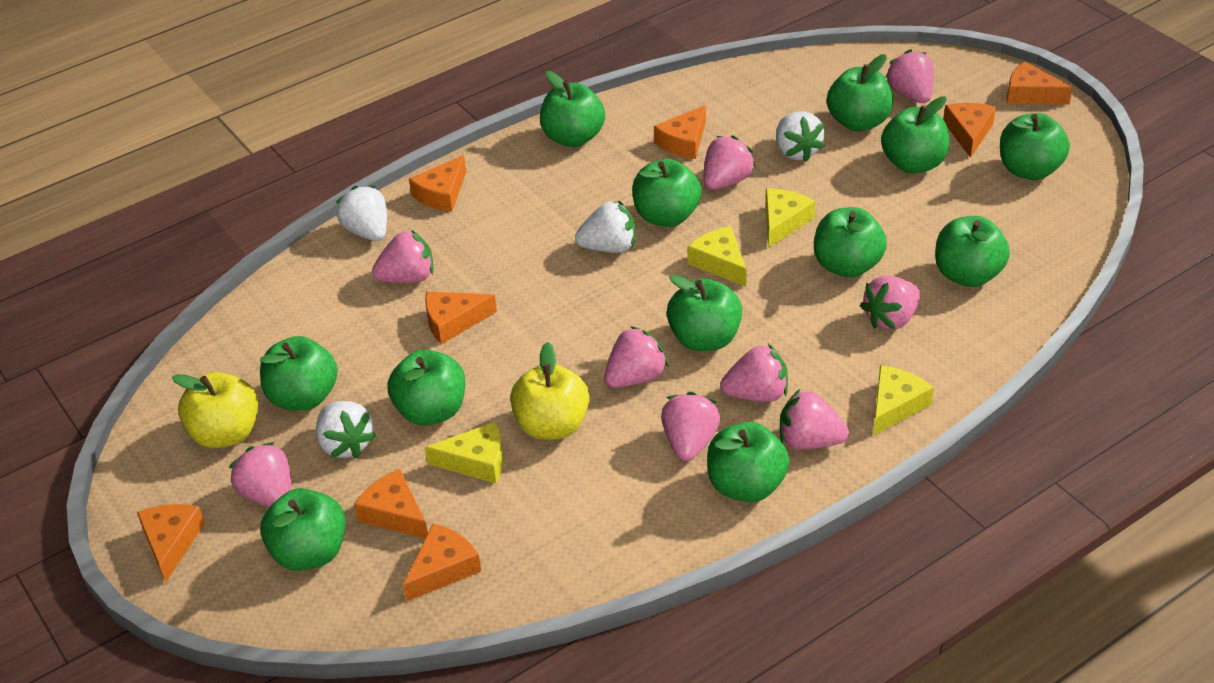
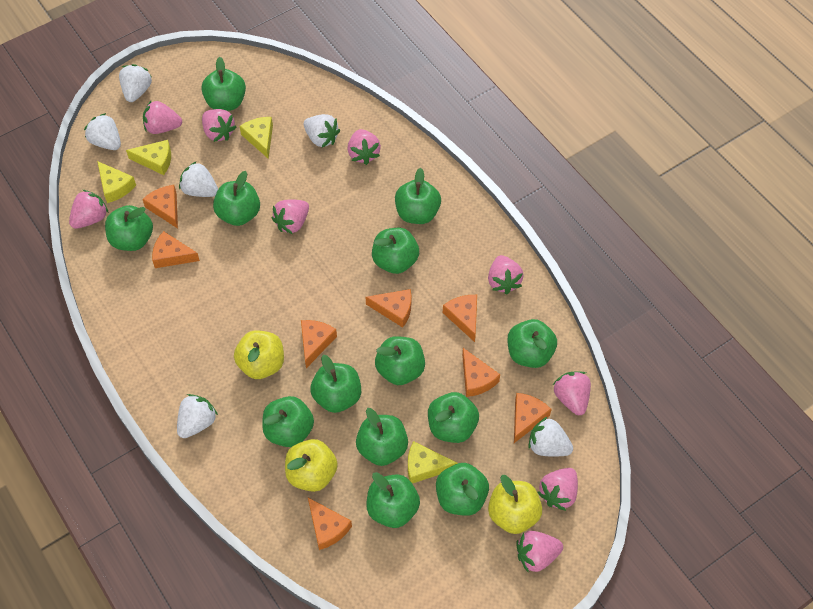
green apple: 12 -> 13
white strawberry: 4 -> 6
yellow apple: 2 -> 3

